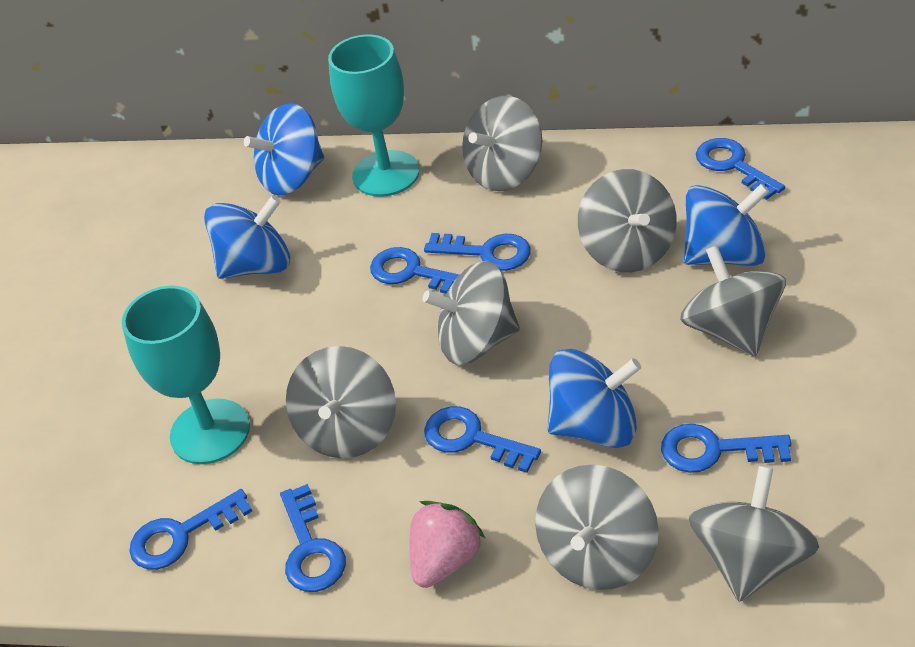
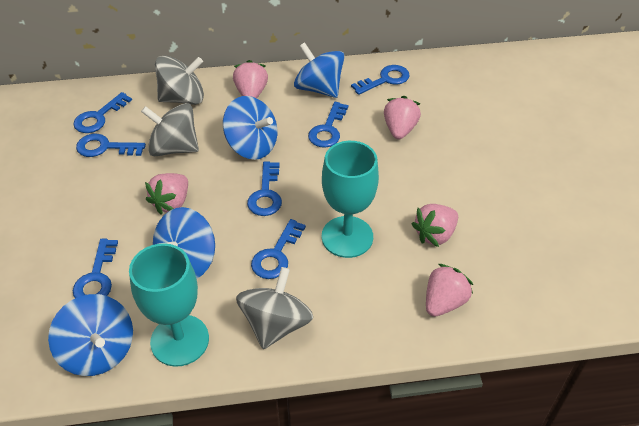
grey spinning top: 7 -> 3
pink strawberry: 1 -> 5

